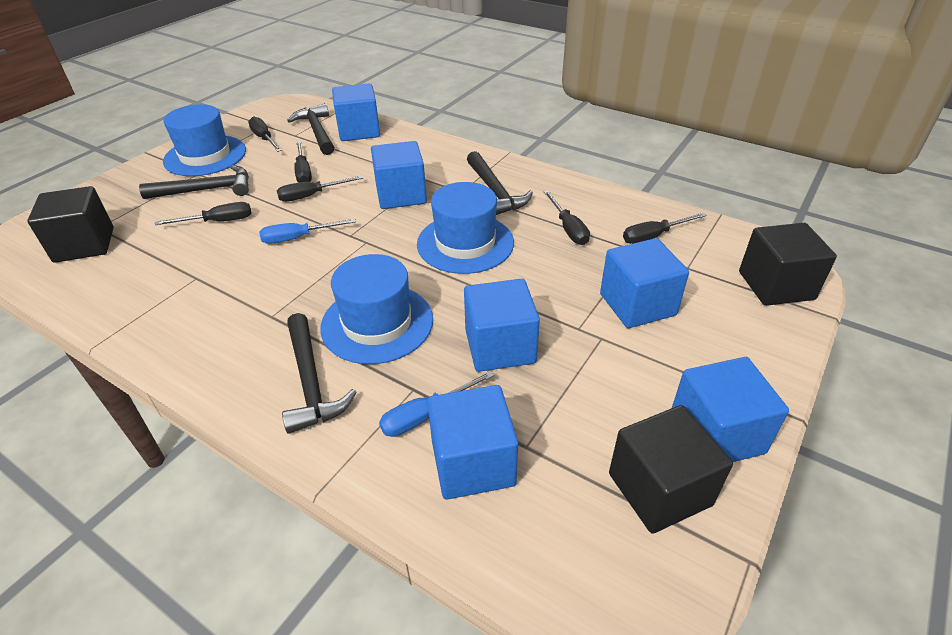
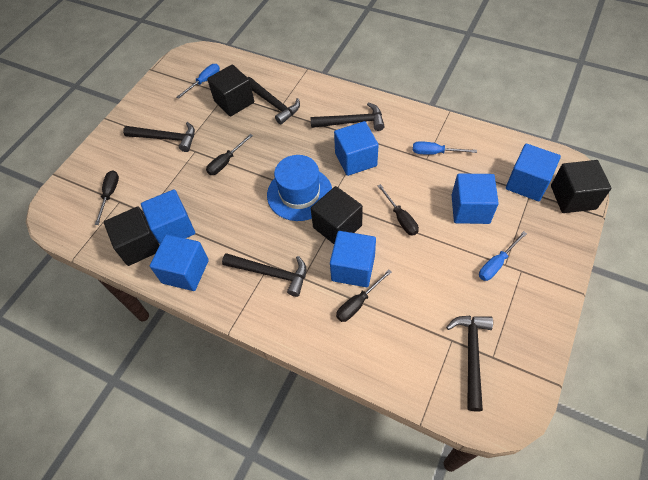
black cube: 3 -> 4
black hammer: 4 -> 5
black screwdriver: 6 -> 4
blue hat: 3 -> 1
blue screwdriver: 2 -> 3

